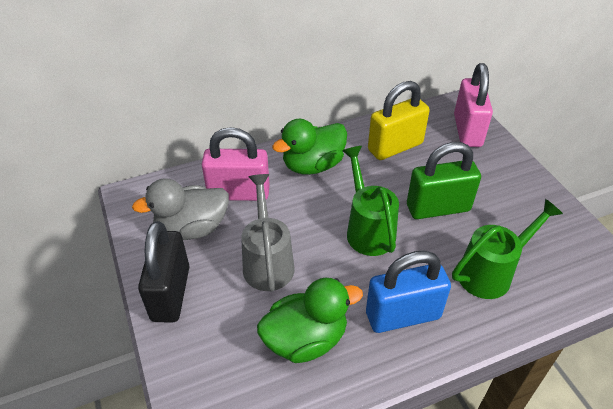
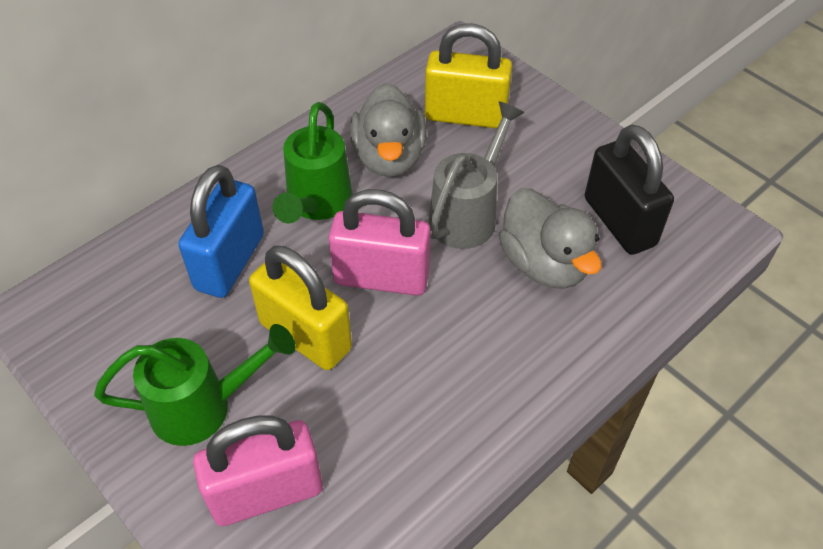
green duck: 2 -> 0
green padlock: 1 -> 0
grey duck: 1 -> 2
yellow padlock: 1 -> 2

